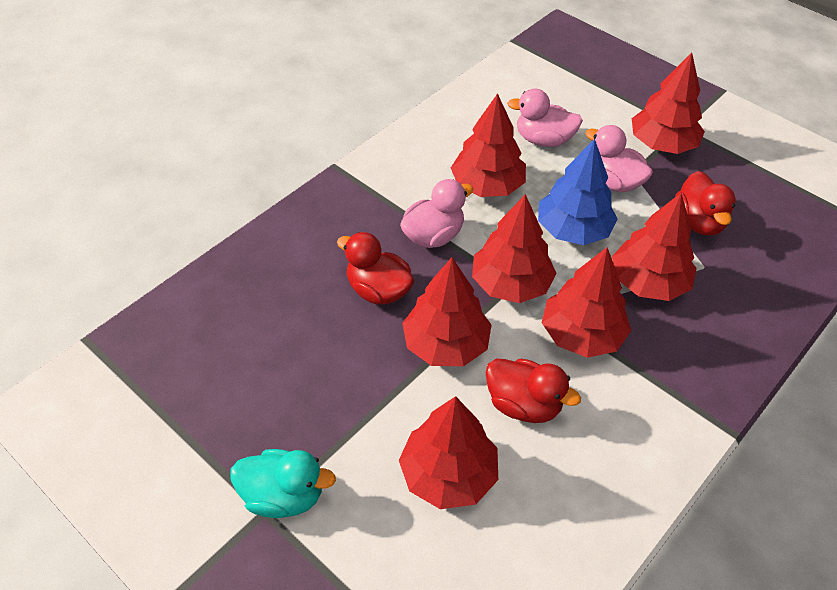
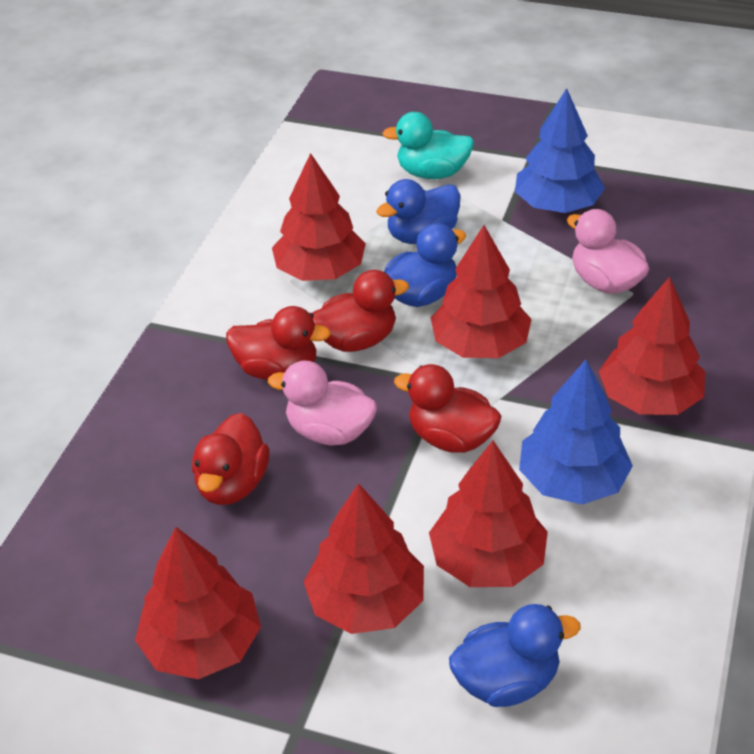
blue duck: 0 -> 3
blue tree: 1 -> 2
pink duck: 3 -> 2
red duck: 3 -> 4
red tree: 7 -> 6

